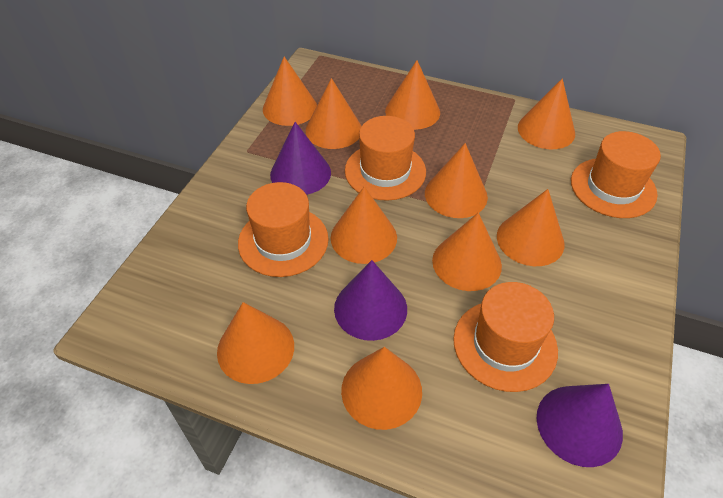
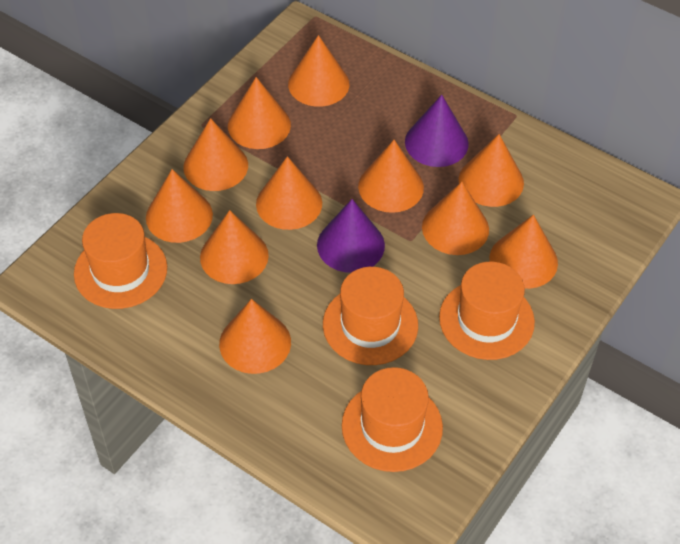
orange cone: 10 -> 11
purple cone: 3 -> 2

